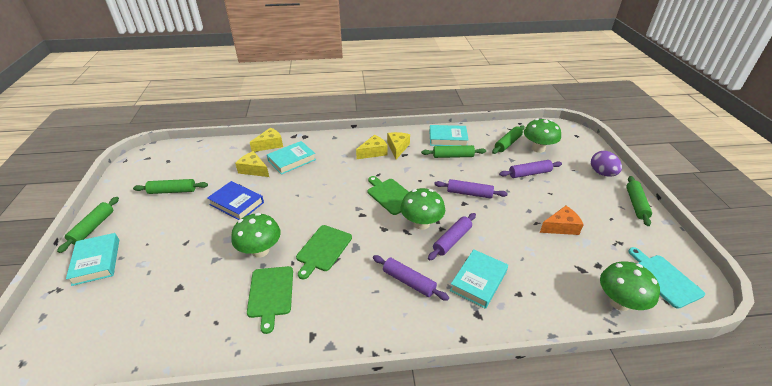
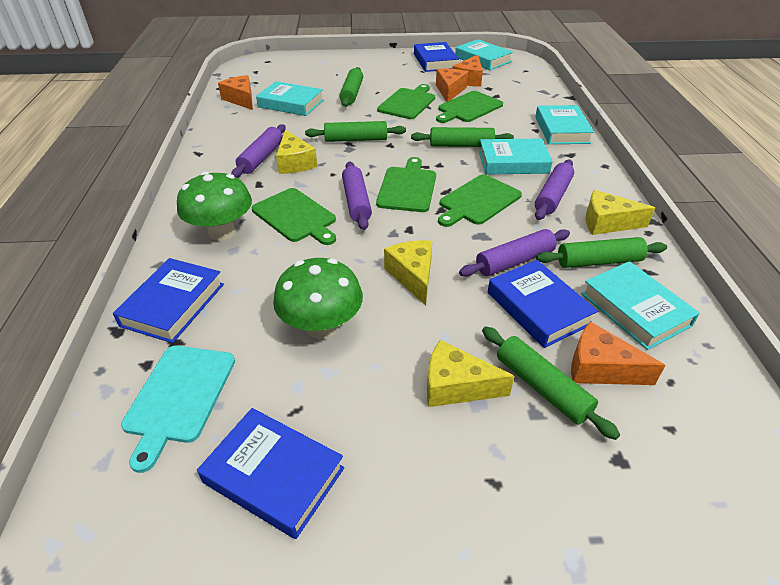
blue book: 1 -> 4
green cutting board: 3 -> 5
green mushroom: 4 -> 2
orange cheese: 1 -> 4
purple egg: 1 -> 0
turquoise book: 4 -> 5

